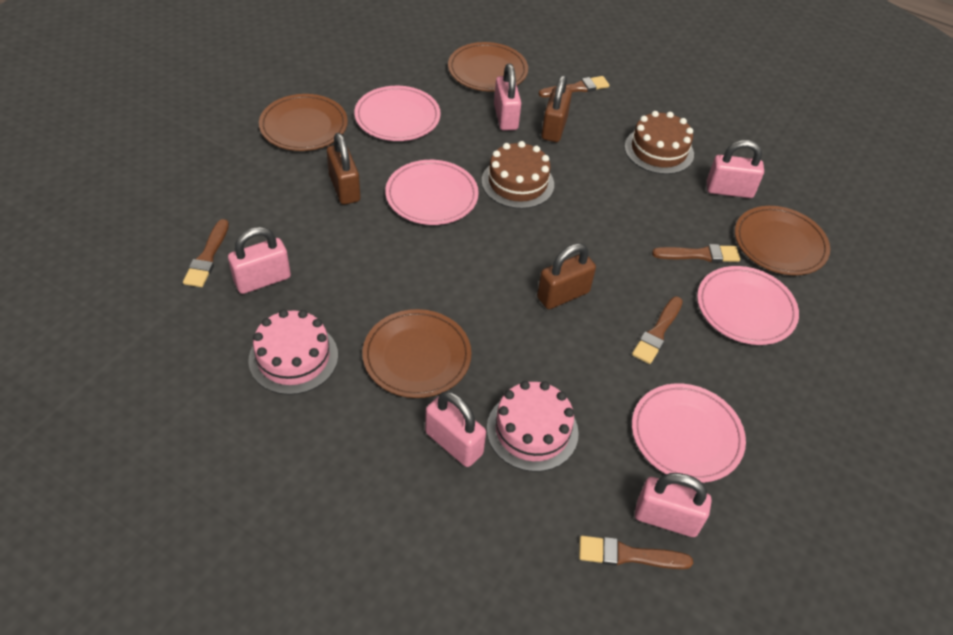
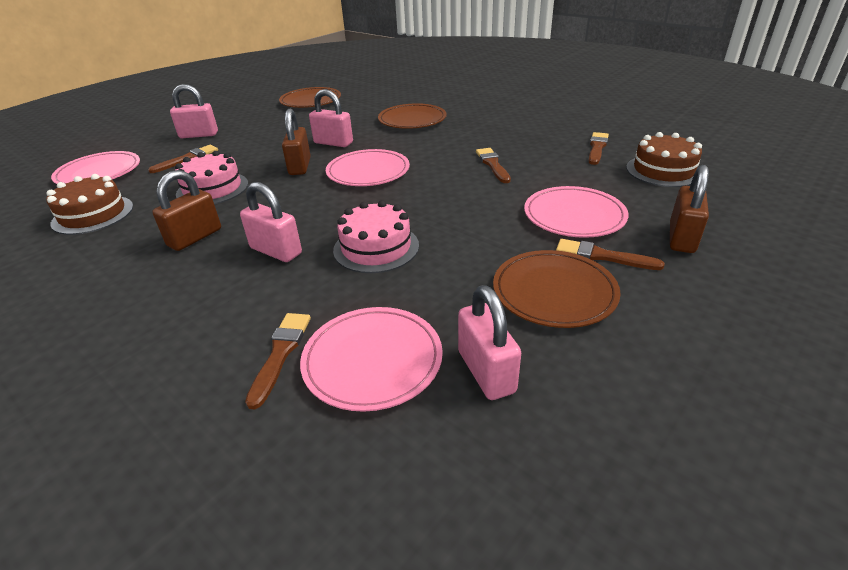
brown plate: 4 -> 3
pink padlock: 5 -> 4

